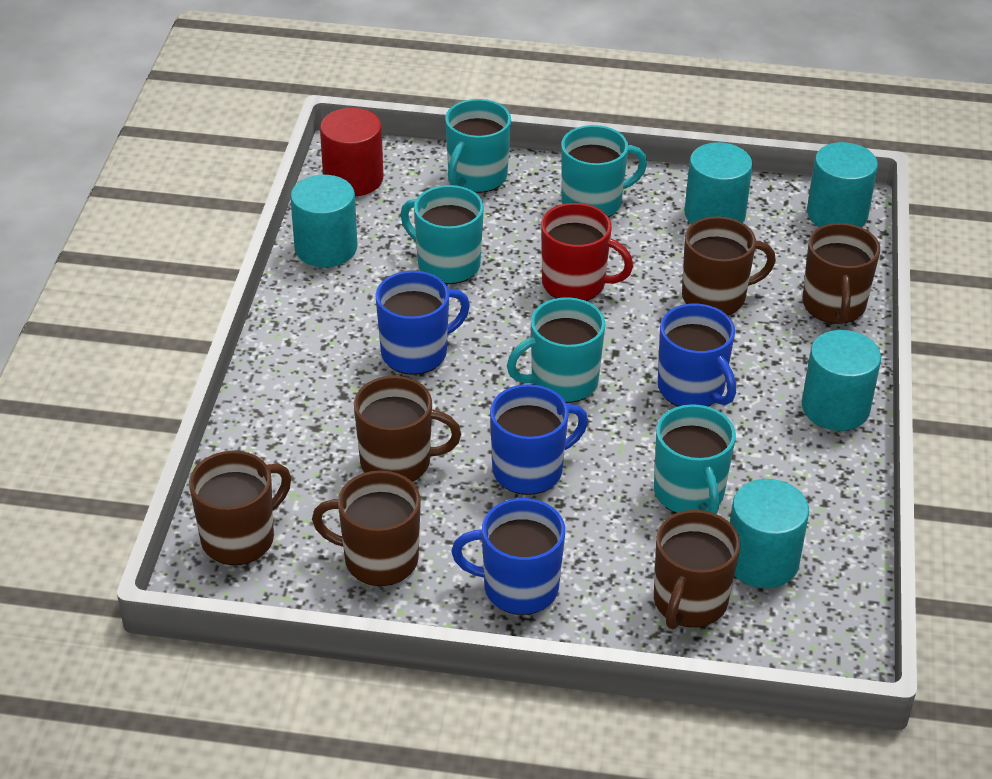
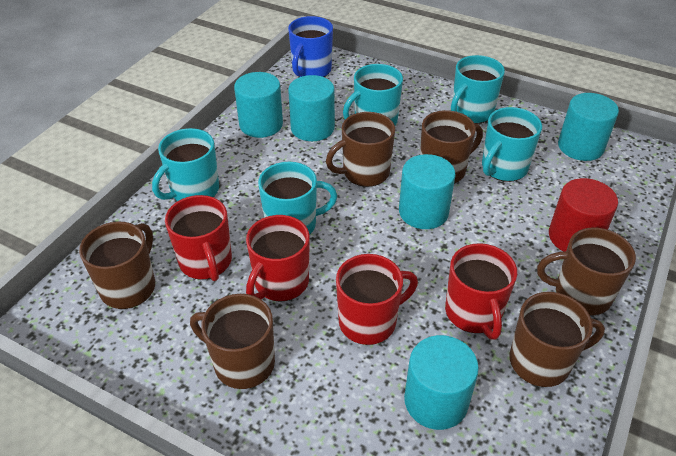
blue mug: 4 -> 1
red mug: 1 -> 4

